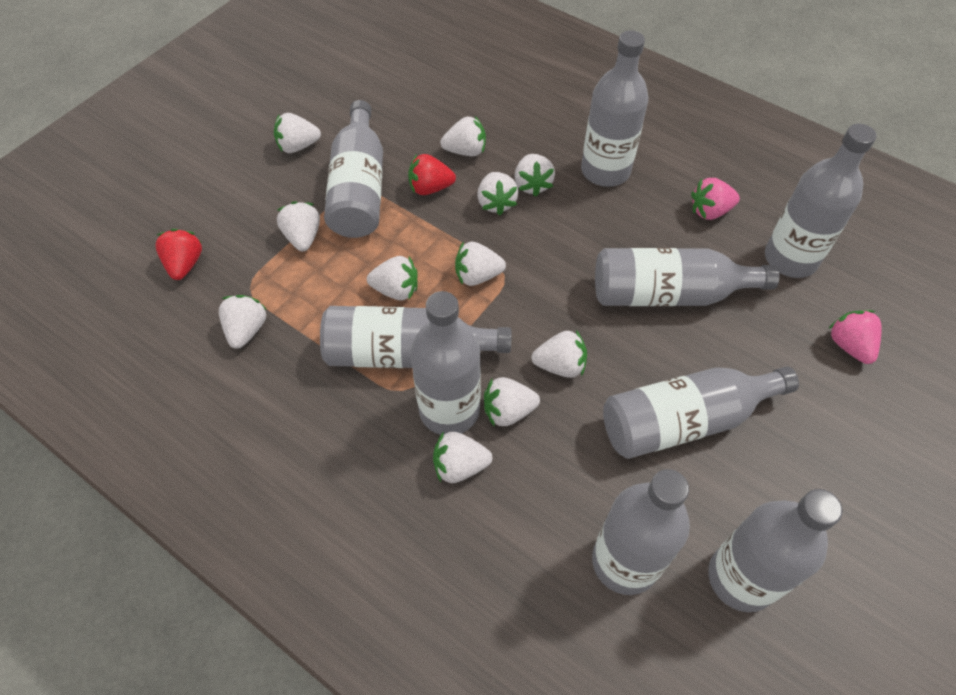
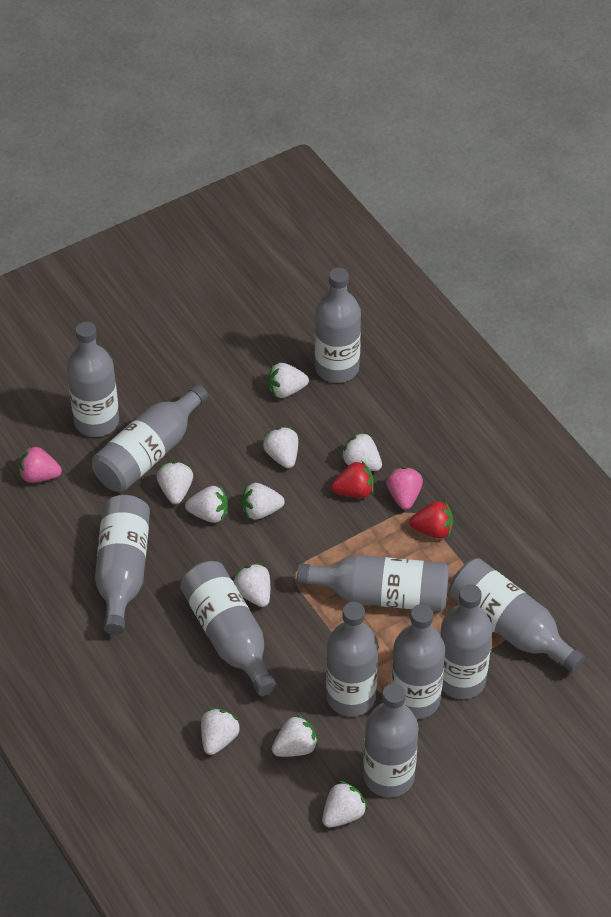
grey bottle: 9 -> 11
white strawberry: 11 -> 10

